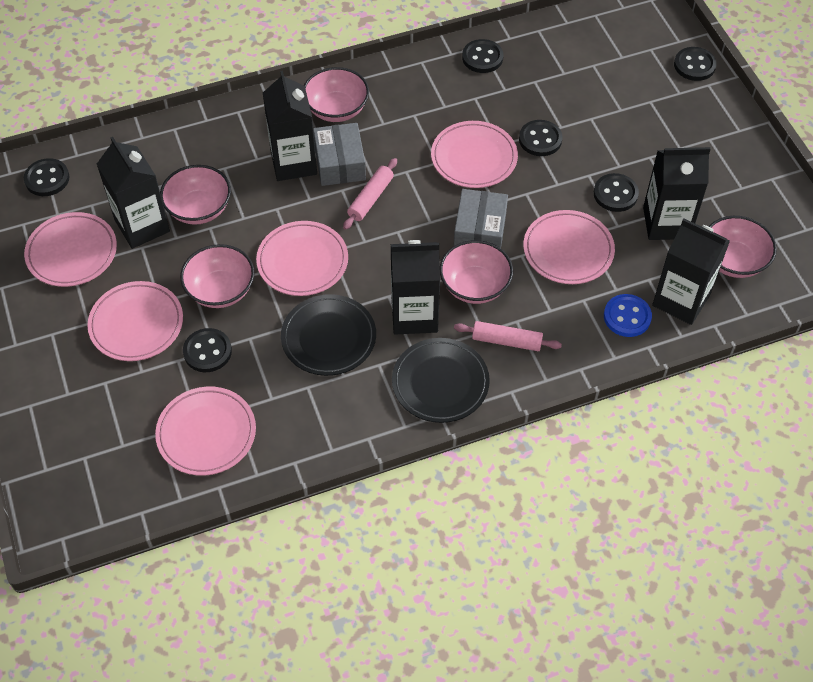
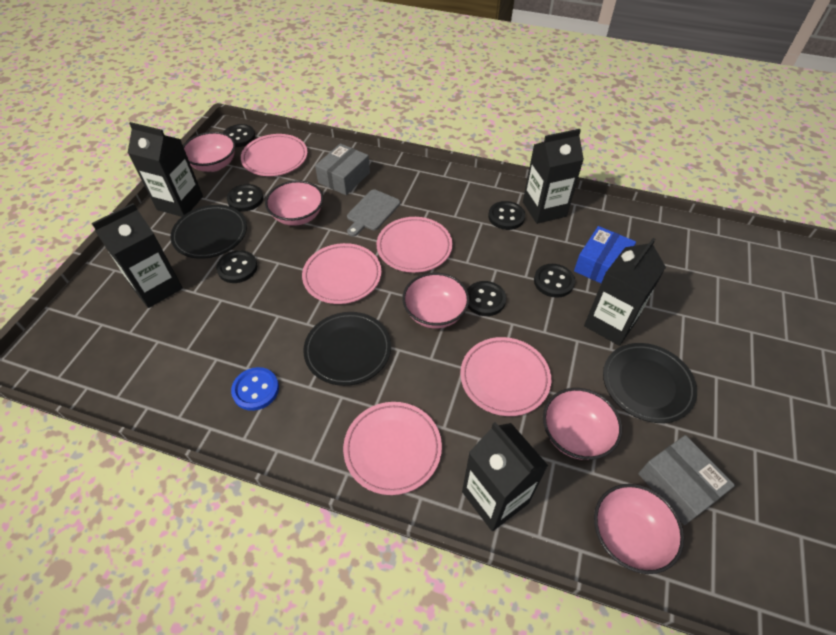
black plate: 2 -> 3
blue box: 0 -> 1
grey cutting board: 0 -> 1
pink plate: 6 -> 5
pink rolling pin: 2 -> 0

